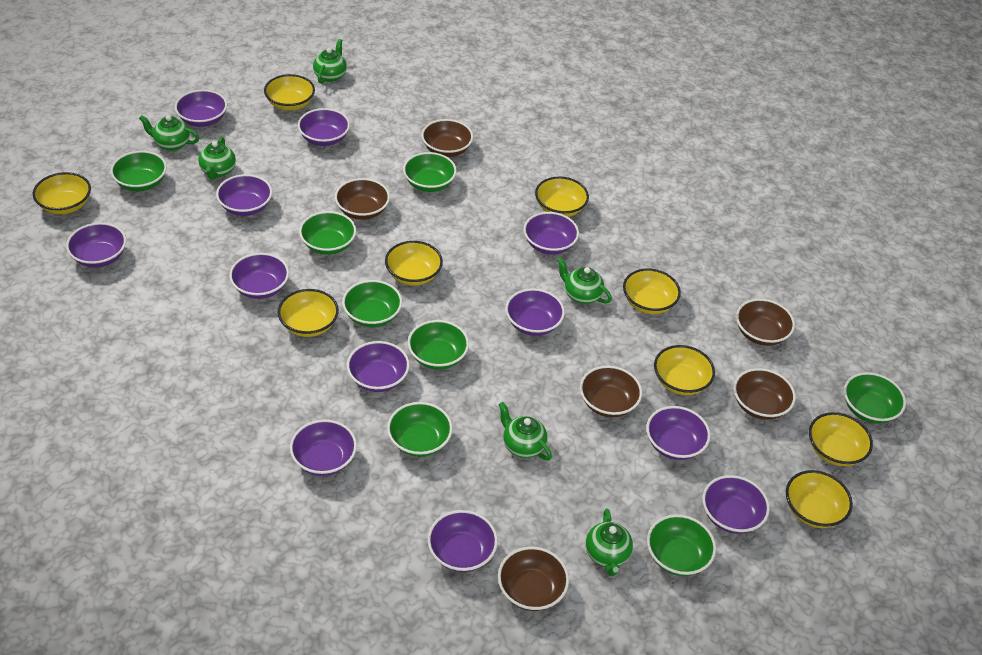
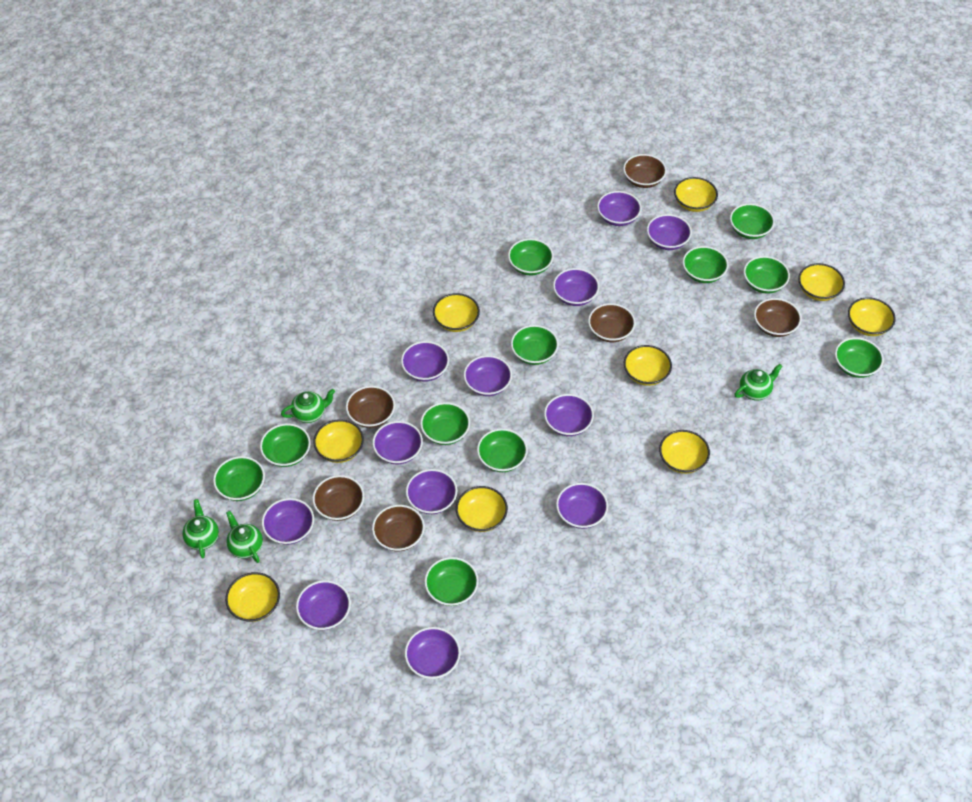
green bowl: 8 -> 11
green teapot: 6 -> 4

